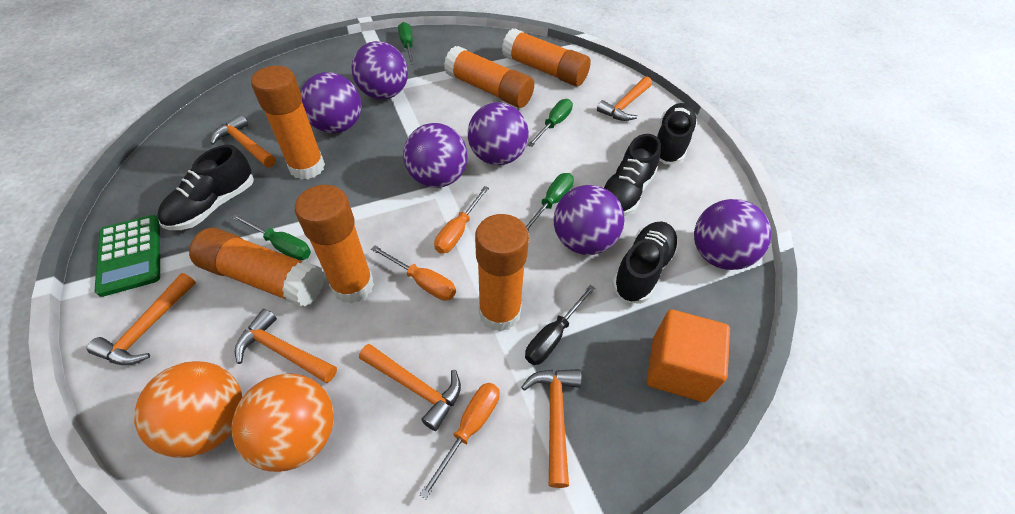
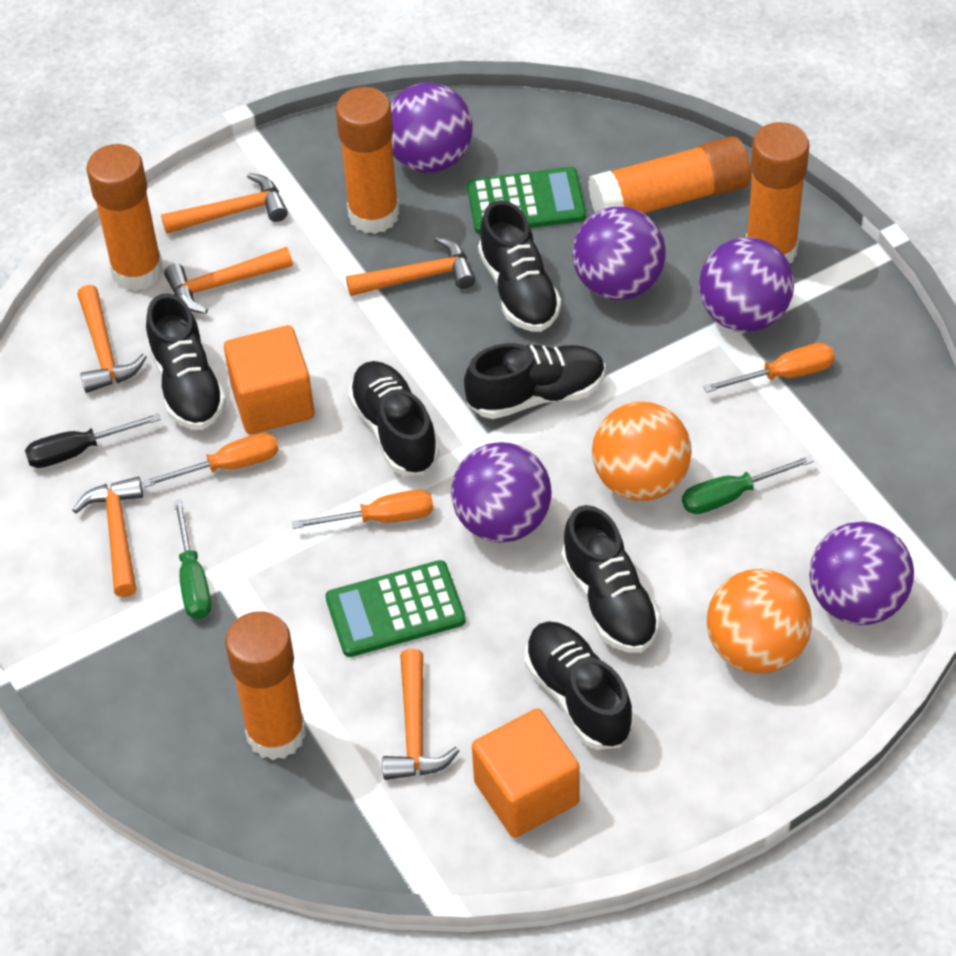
black shoe: 4 -> 6
green calculator: 1 -> 2
green screwdriver: 4 -> 2
orange cube: 1 -> 2
orange glue stick: 6 -> 5
purple ball: 6 -> 5

